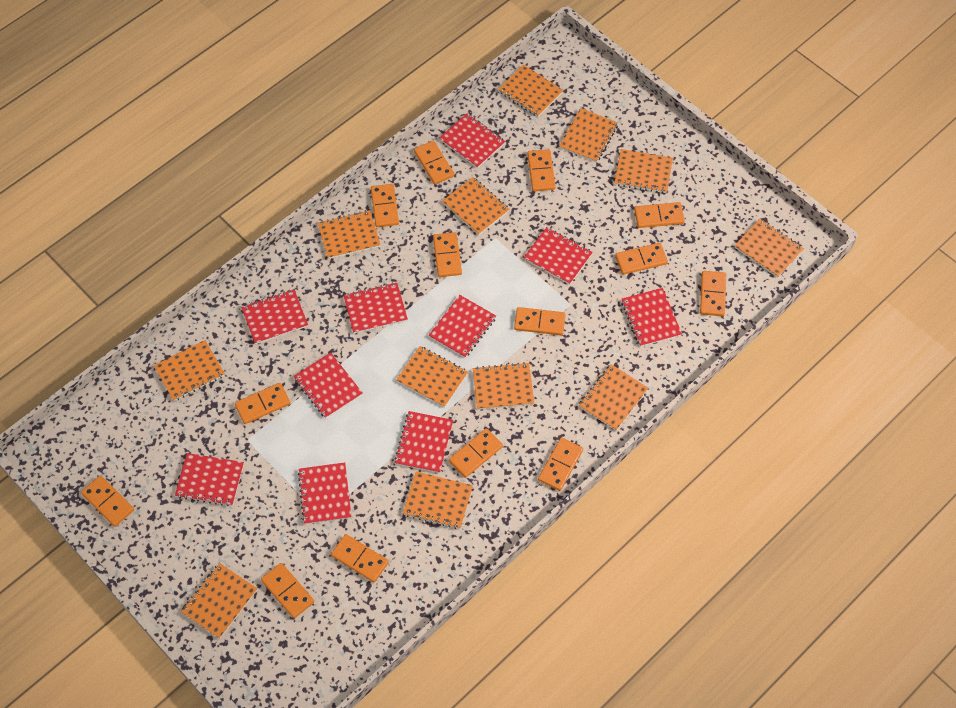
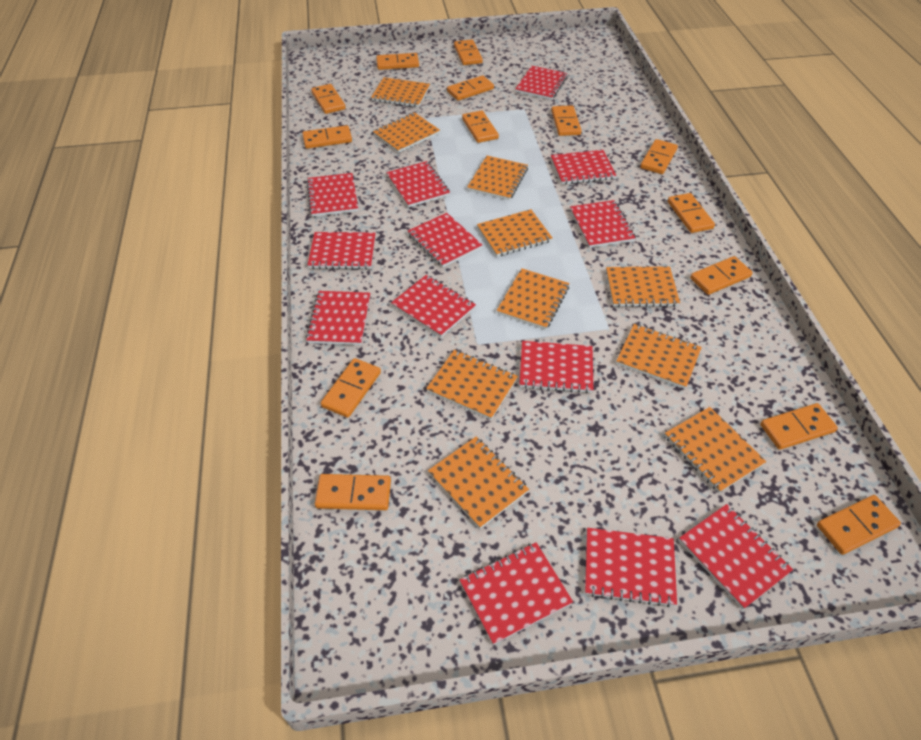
orange notebook: 12 -> 10
red notebook: 10 -> 13

